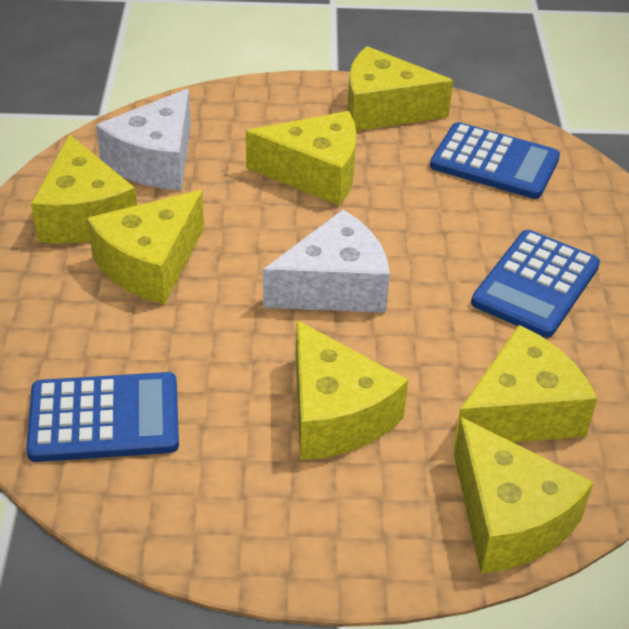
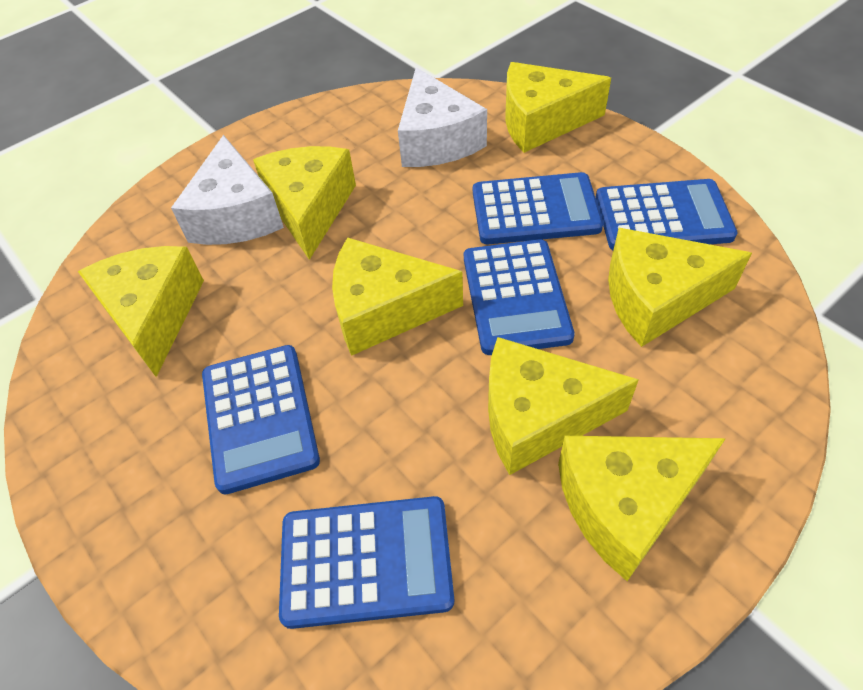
blue calculator: 3 -> 5

